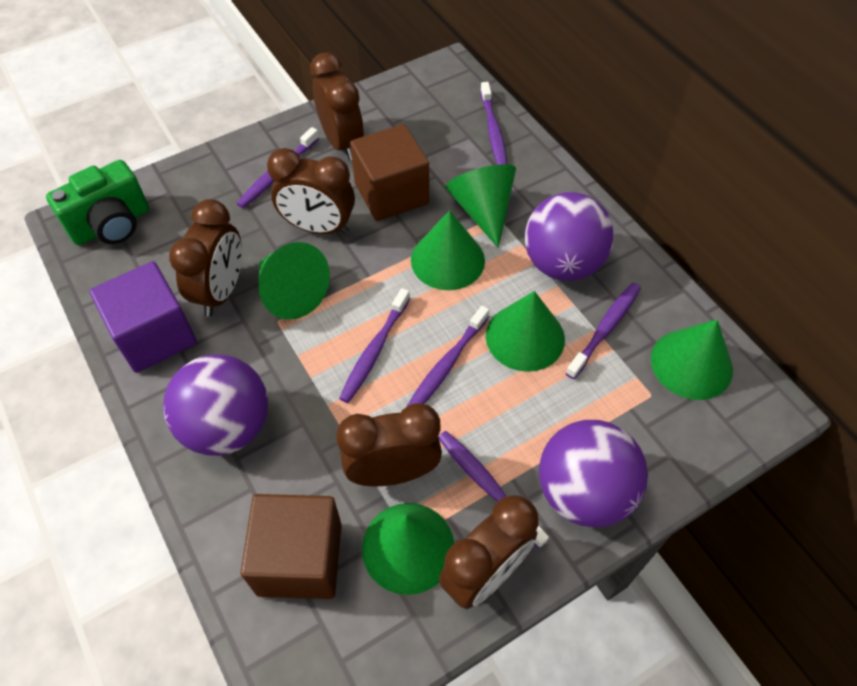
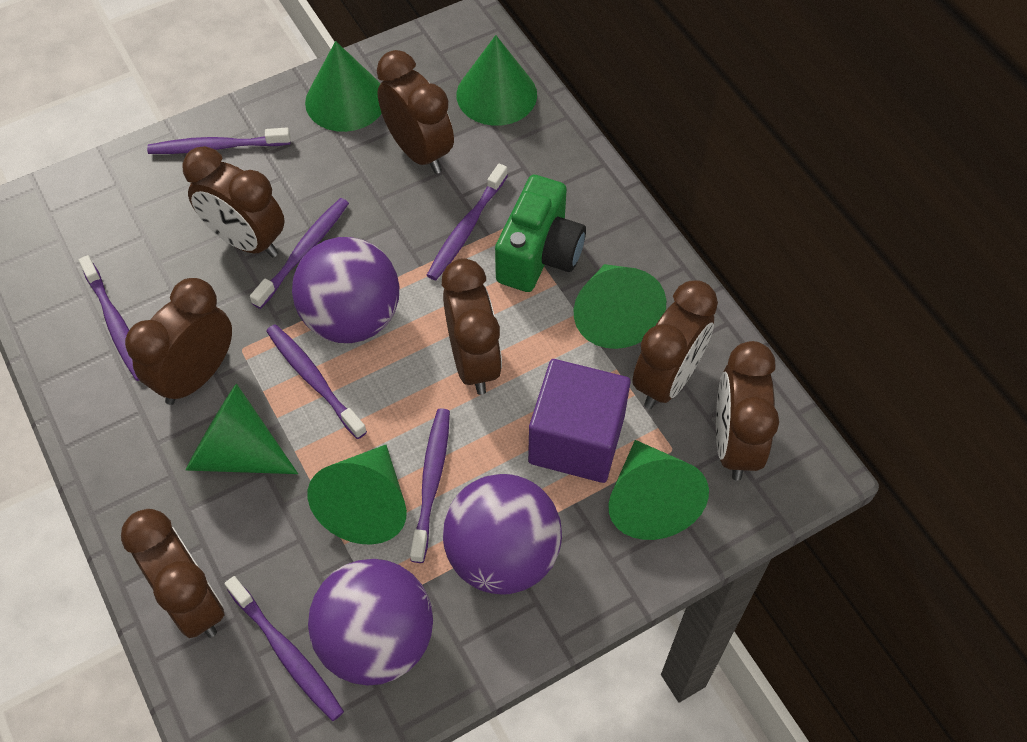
brown clock: 5 -> 7
brown cube: 2 -> 0
purple toothbrush: 6 -> 7

